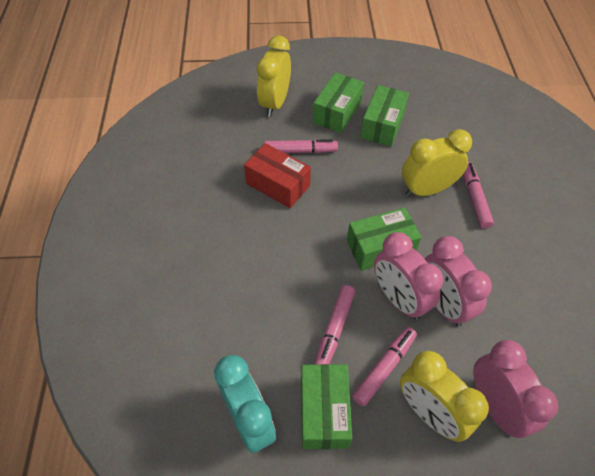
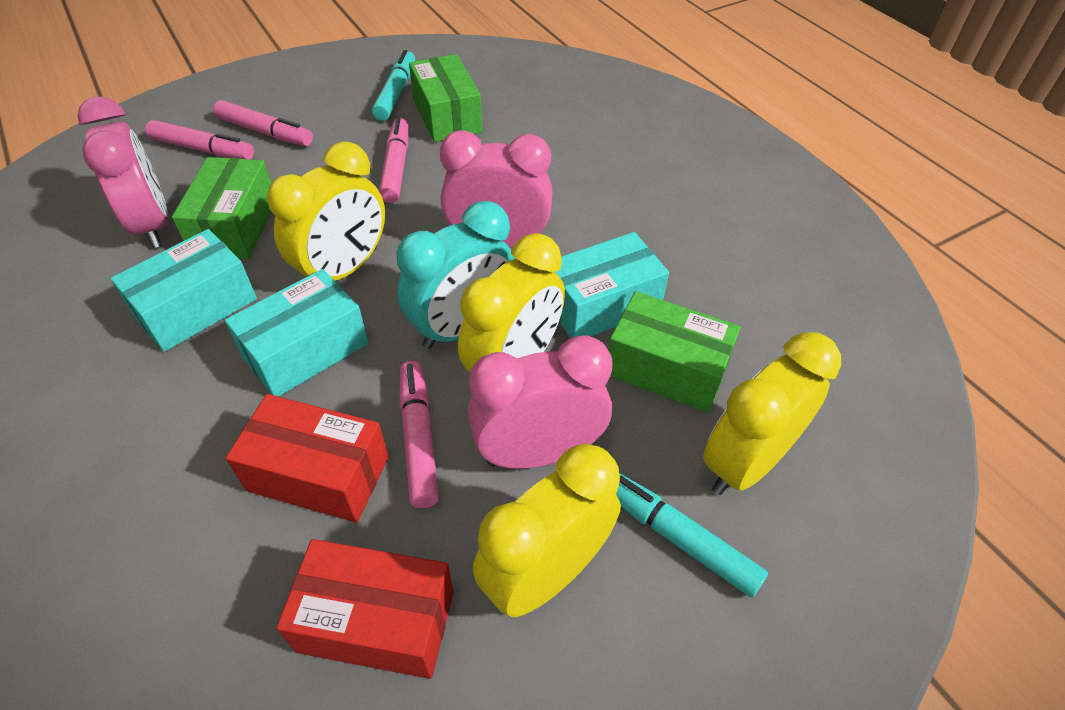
green box: 4 -> 3
red box: 1 -> 2
turquoise box: 0 -> 3
turquoise marker: 0 -> 2
yellow clock: 3 -> 4

